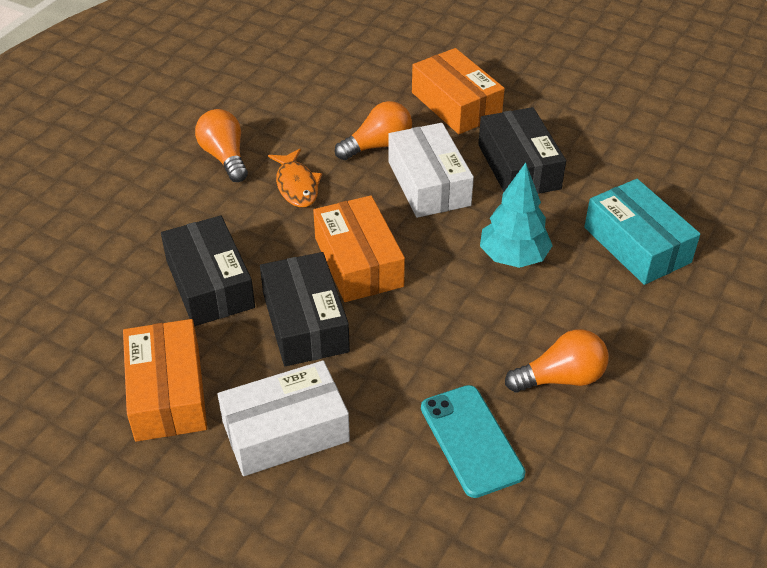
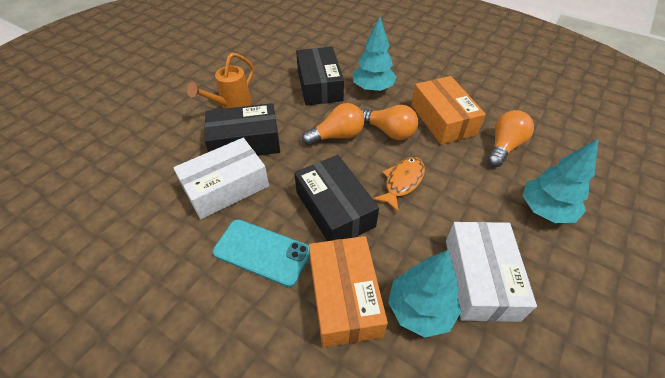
orange box: 3 -> 2
orange watering can: 0 -> 1
turquoise box: 1 -> 0
turquoise tree: 1 -> 3

